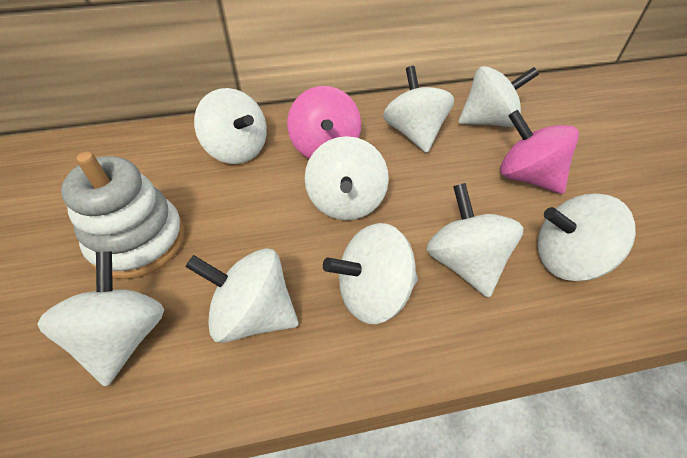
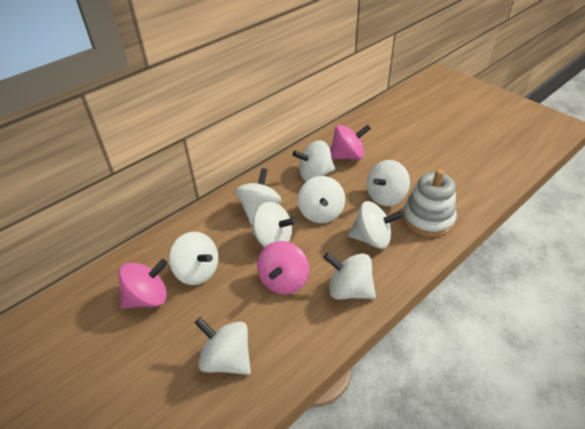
pink spinning top: 2 -> 3

